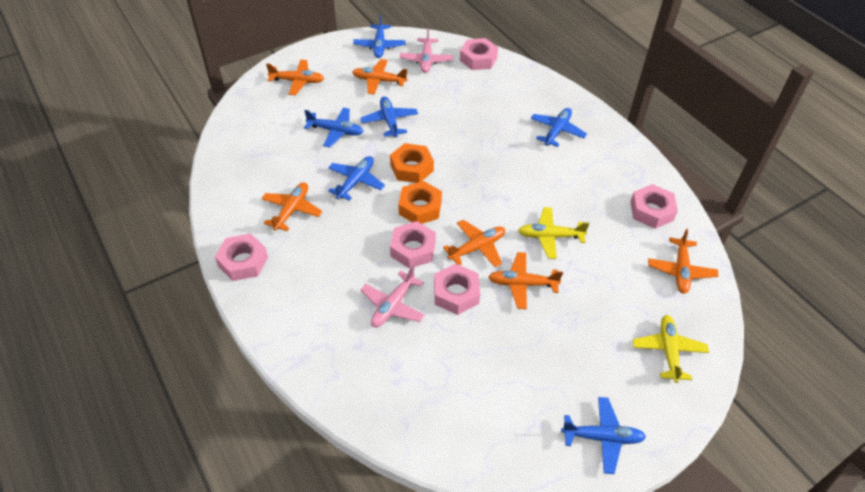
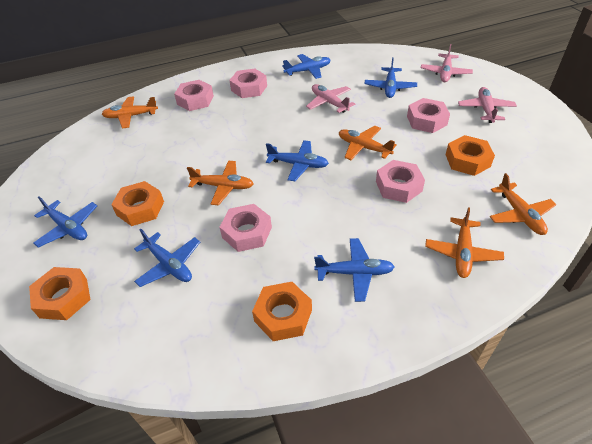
orange nut: 2 -> 4
orange plane: 6 -> 5
pink plane: 2 -> 3
yellow plane: 2 -> 0

